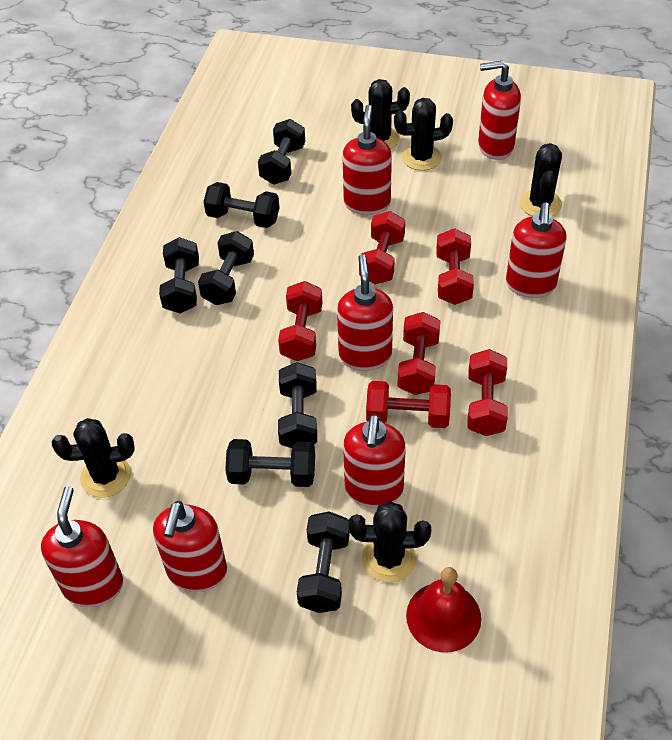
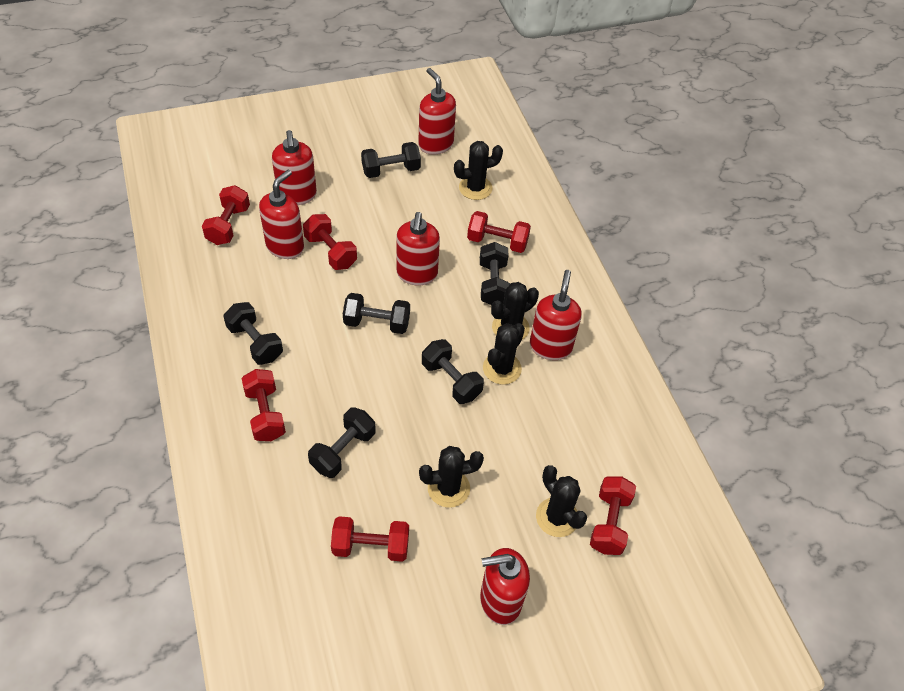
black dumbbell: 7 -> 6
red bell: 1 -> 0
red soap dispenser: 7 -> 6

